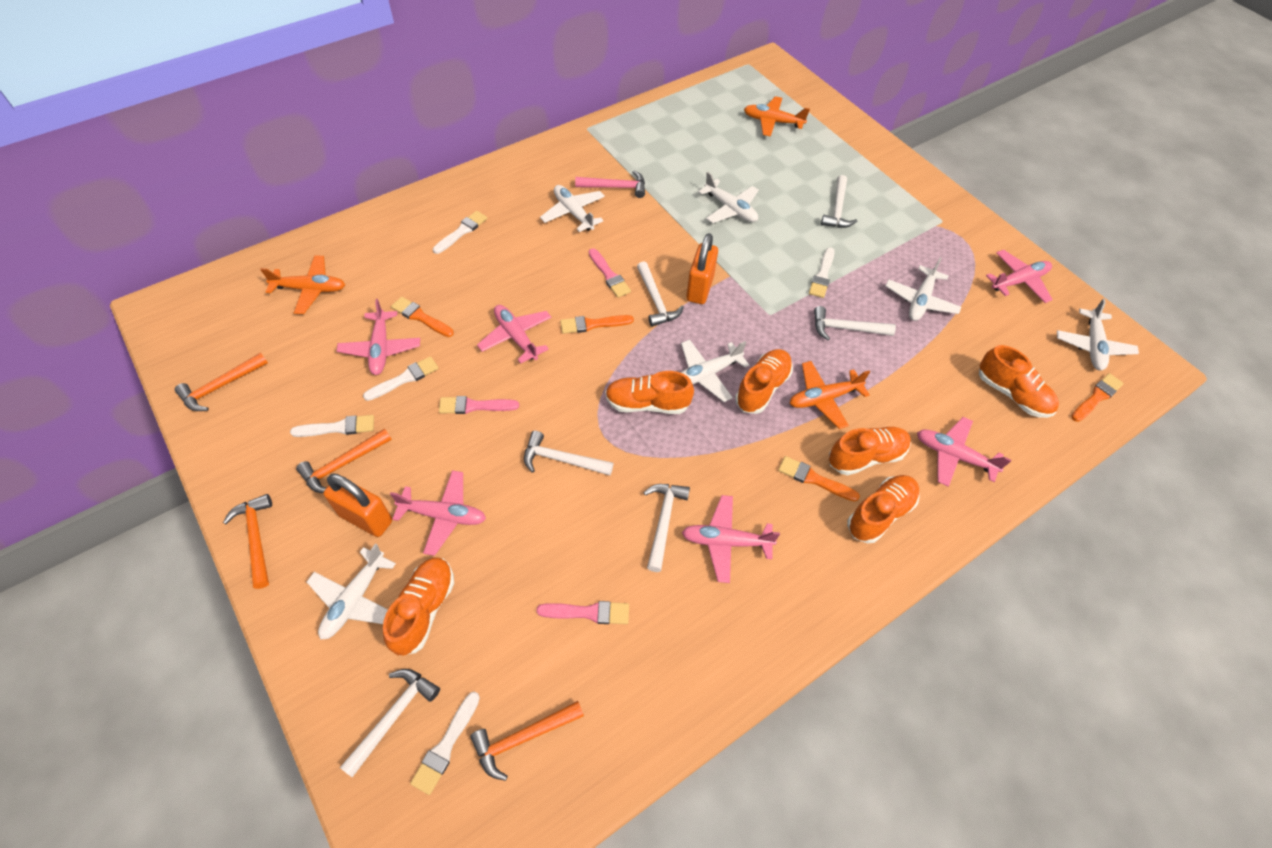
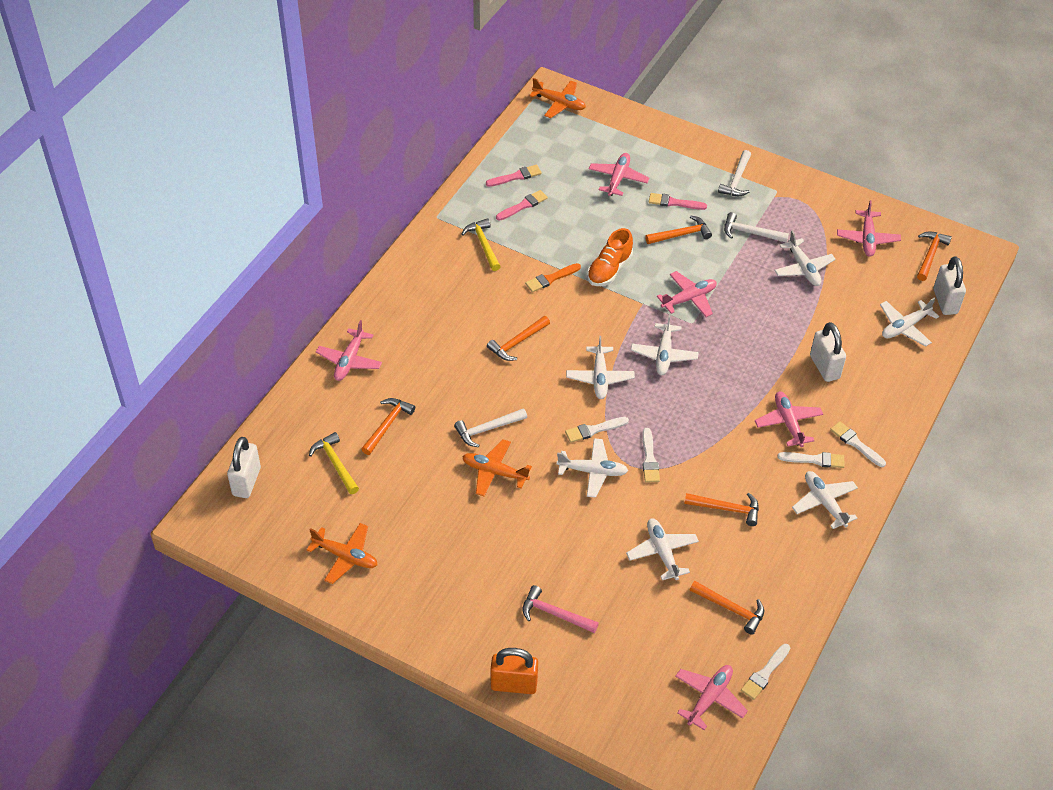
orange brush: 4 -> 1
orange hammer: 4 -> 6
orange padlock: 2 -> 1
orange shoe: 6 -> 1
white hammer: 6 -> 3
white padlock: 0 -> 3
white plane: 6 -> 7
yellow hammer: 0 -> 2

